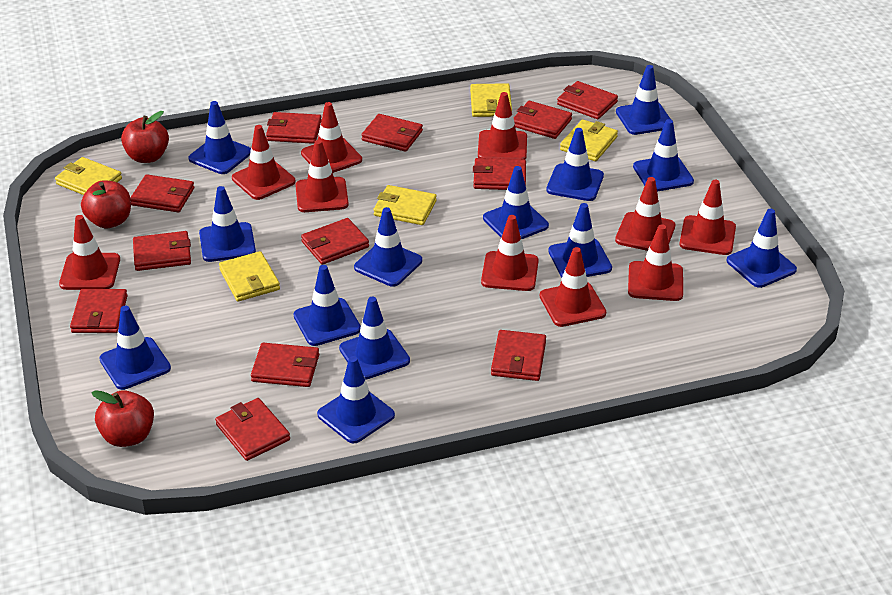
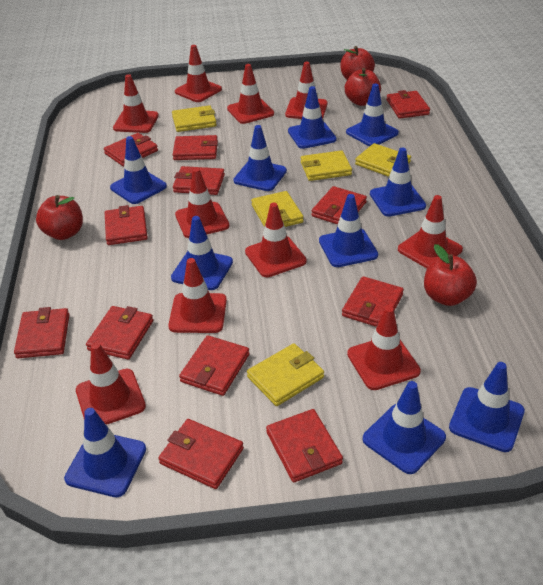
blue traffic cone: 13 -> 10
red apple: 3 -> 4

